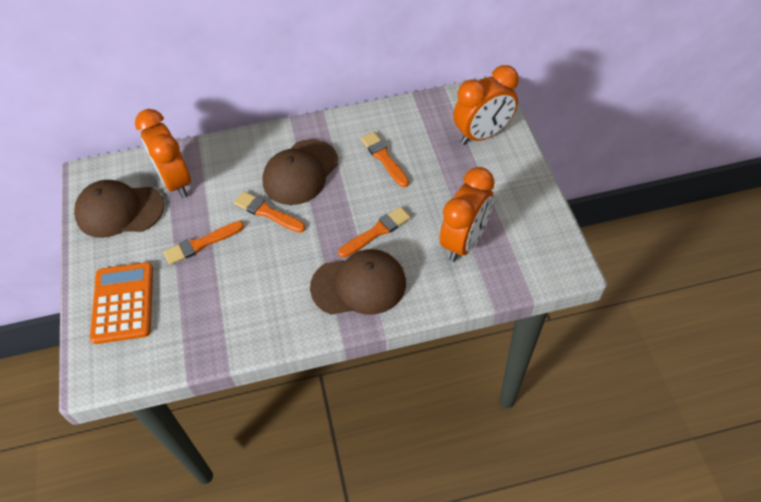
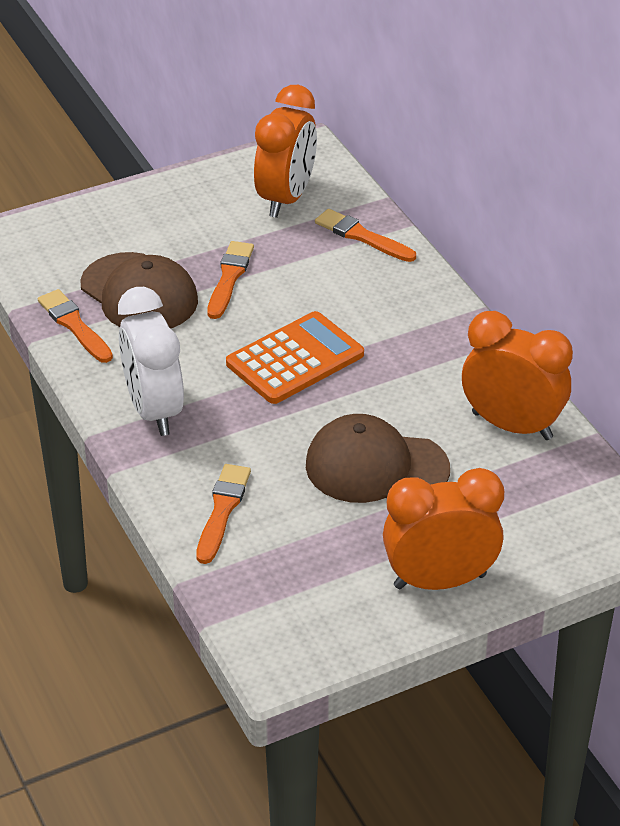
brown cap: 3 -> 2
white clock: 0 -> 1

